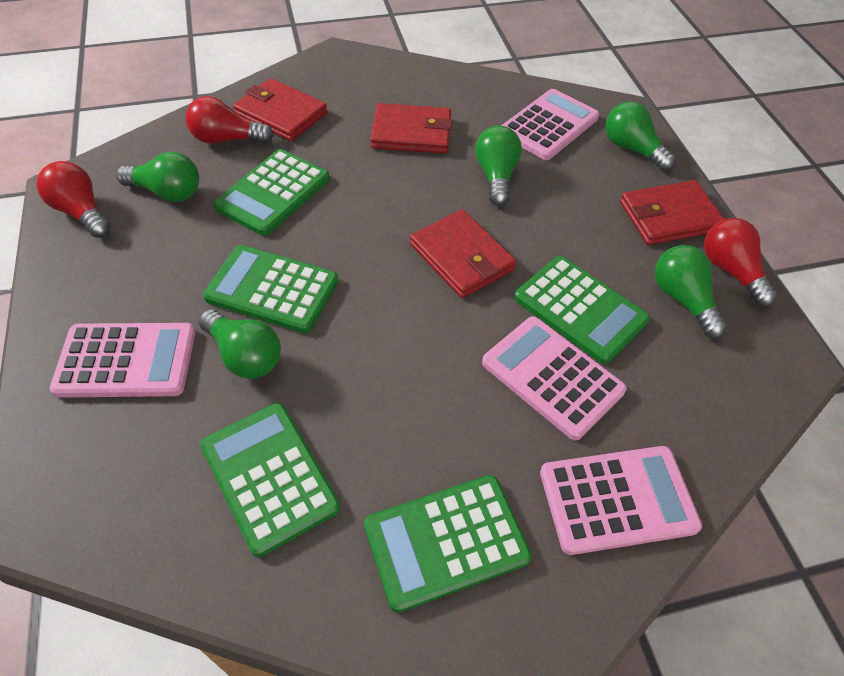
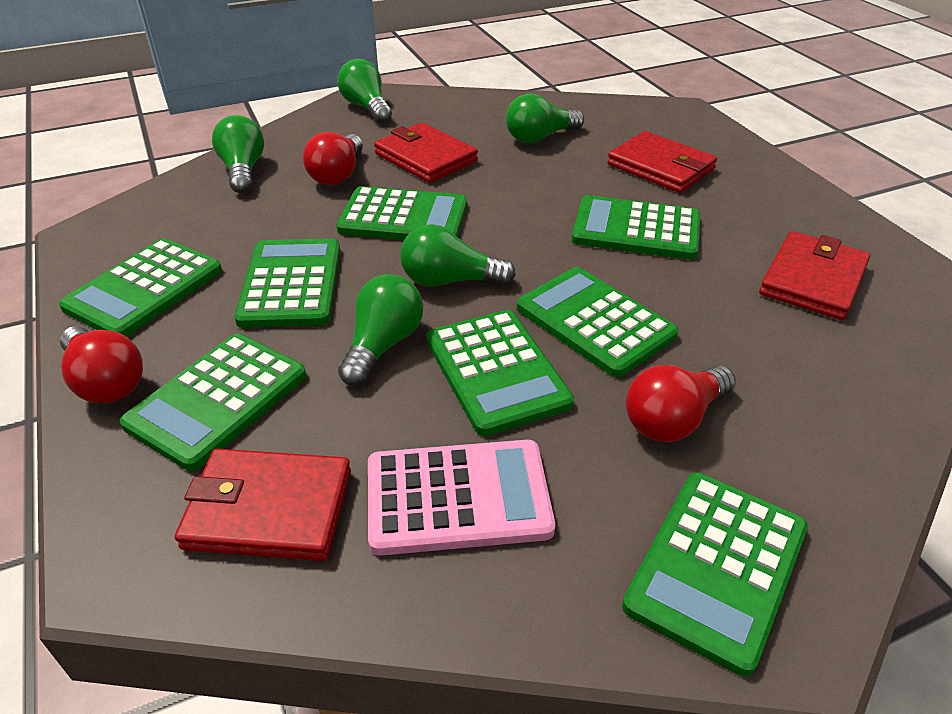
green calculator: 5 -> 8
pink calculator: 4 -> 1

